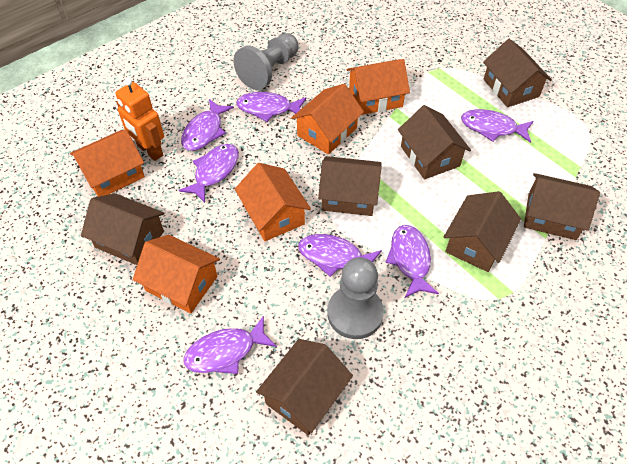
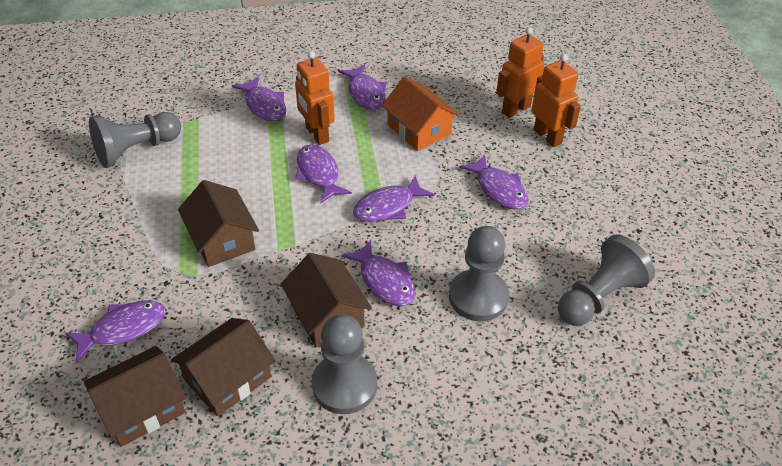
brown house: 7 -> 4
grey pawn: 2 -> 4
orange house: 5 -> 1
orange robot: 1 -> 3

